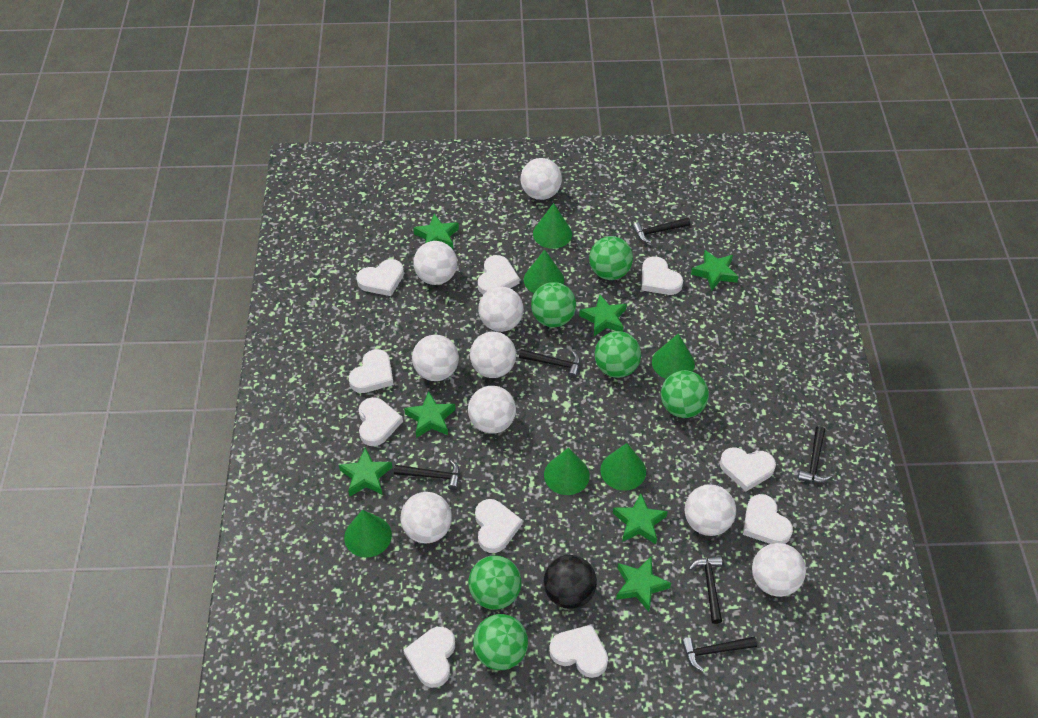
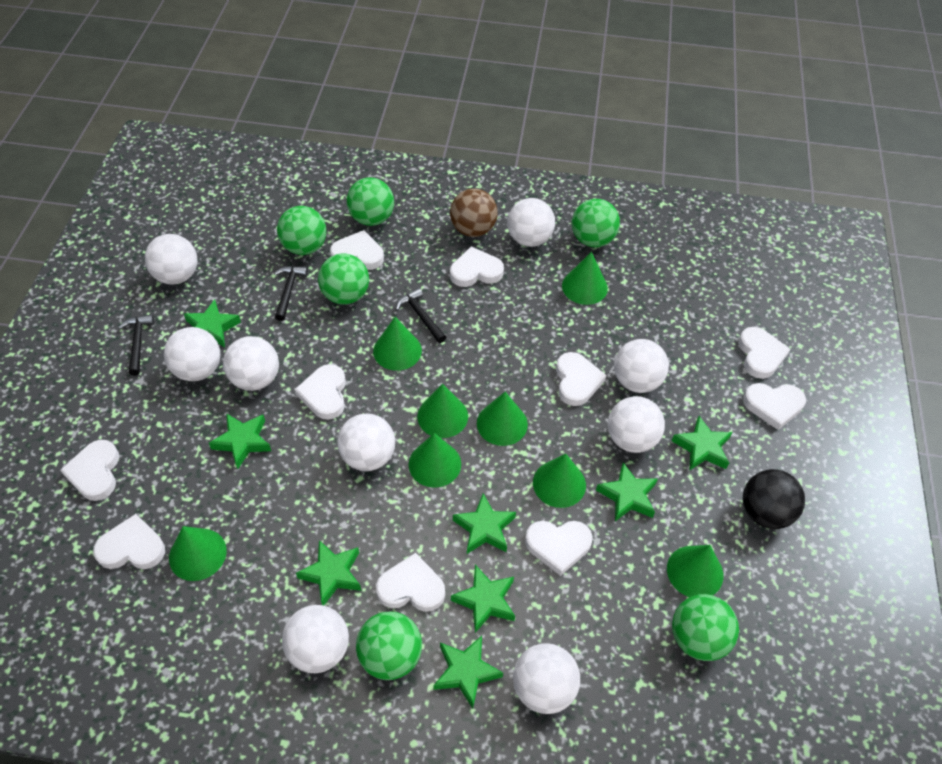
black hammer: 6 -> 3
brown ball: 0 -> 1
green cone: 6 -> 8
green star: 7 -> 8

